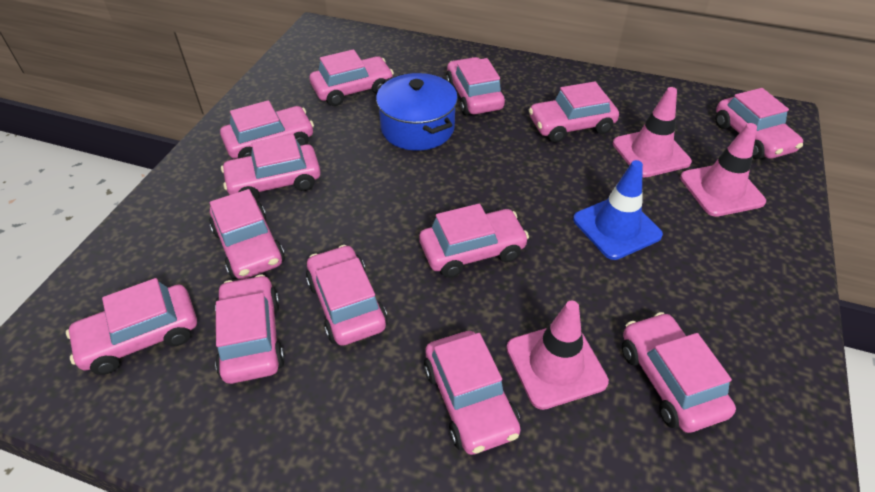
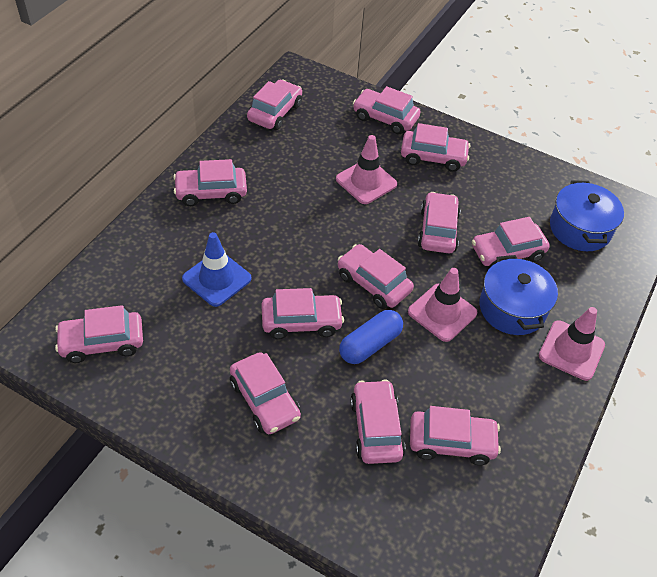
blue capsule: 0 -> 1
blue pot: 1 -> 2
pink car: 13 -> 12

